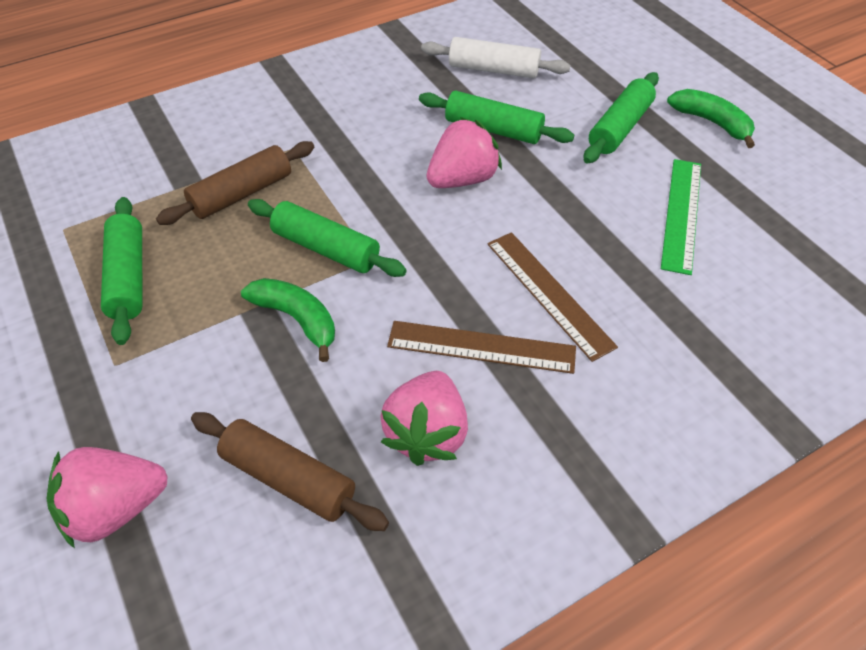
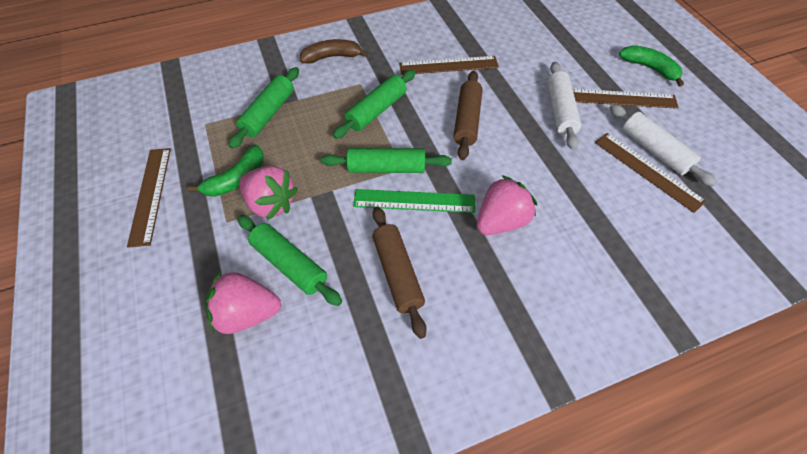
brown banana: 0 -> 1
brown ruler: 2 -> 4
white rolling pin: 1 -> 2

